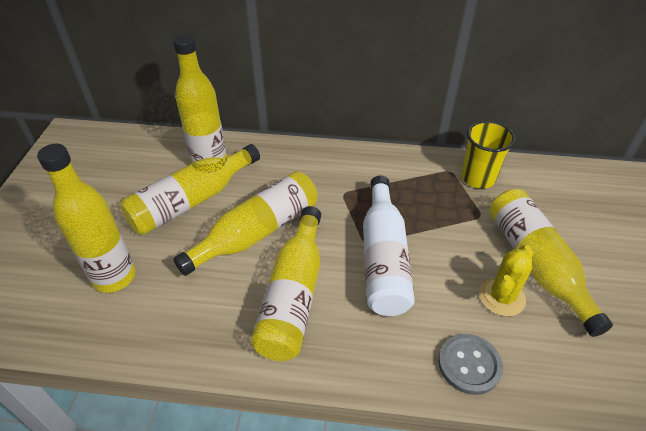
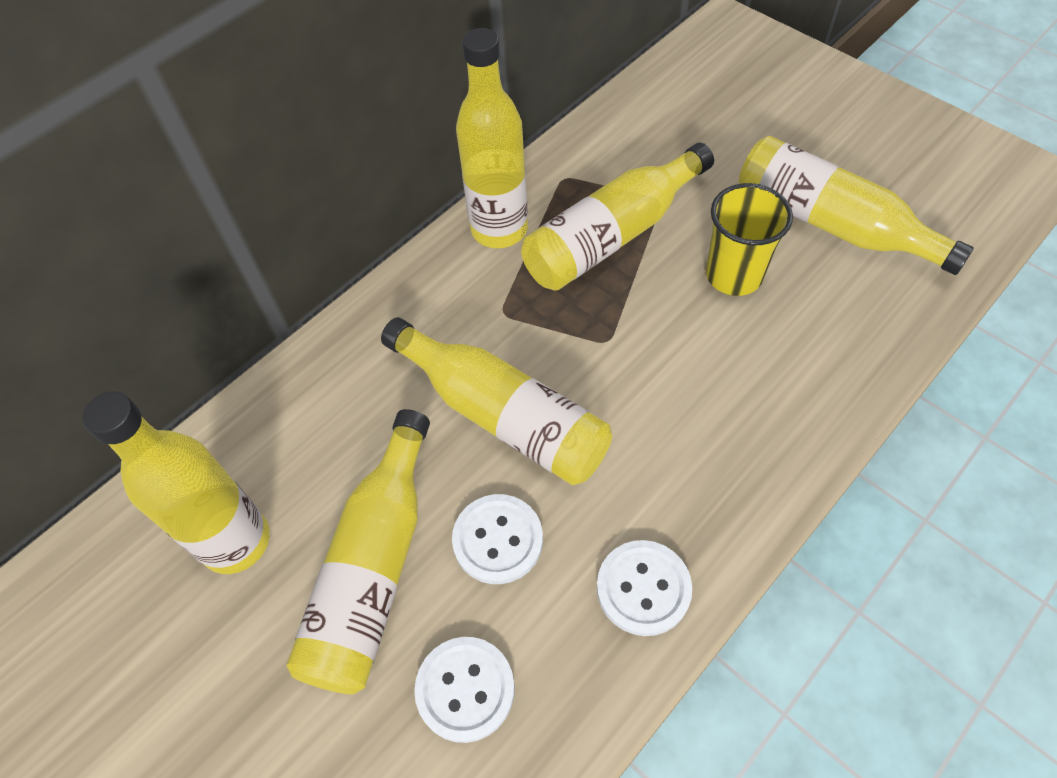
grey button: 1 -> 0
white bottle: 1 -> 0
white button: 0 -> 3
yellow cactus: 1 -> 0

